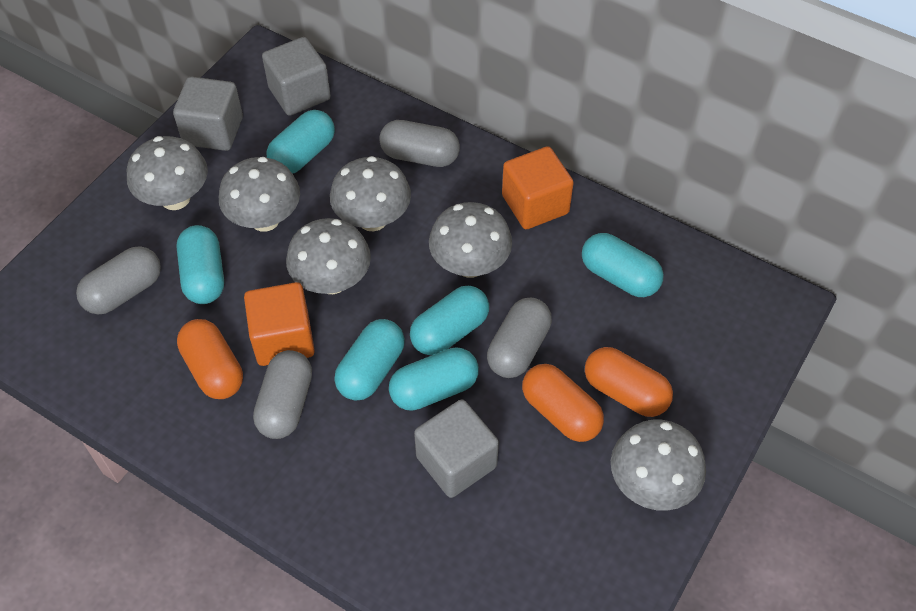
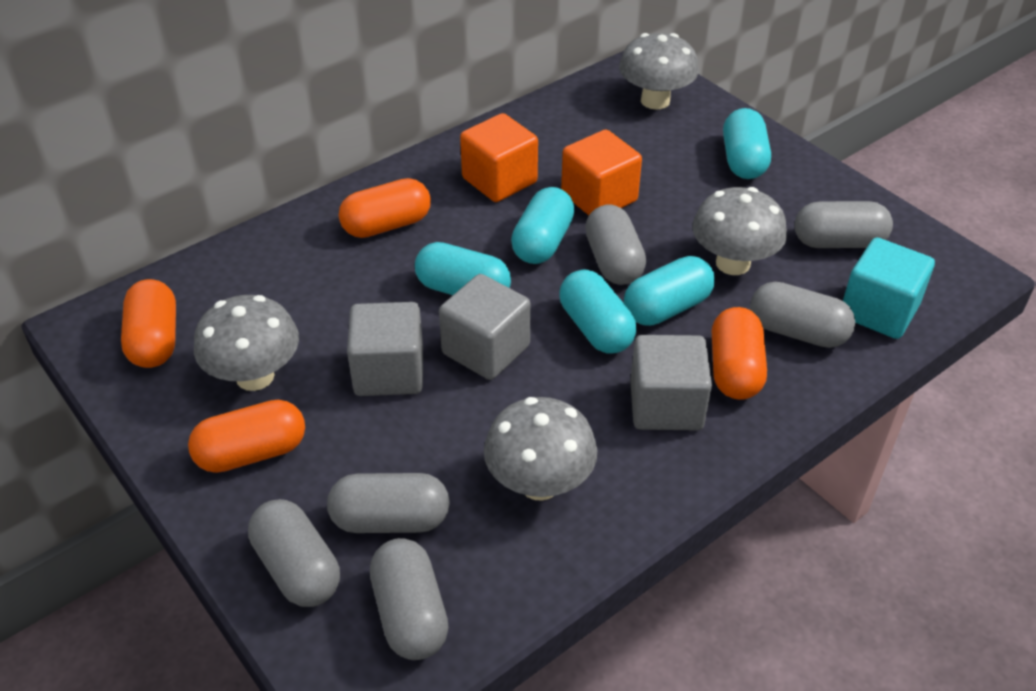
grey capsule: 4 -> 6
grey mushroom: 6 -> 4
orange capsule: 3 -> 4
turquoise capsule: 6 -> 5
turquoise cube: 0 -> 1

